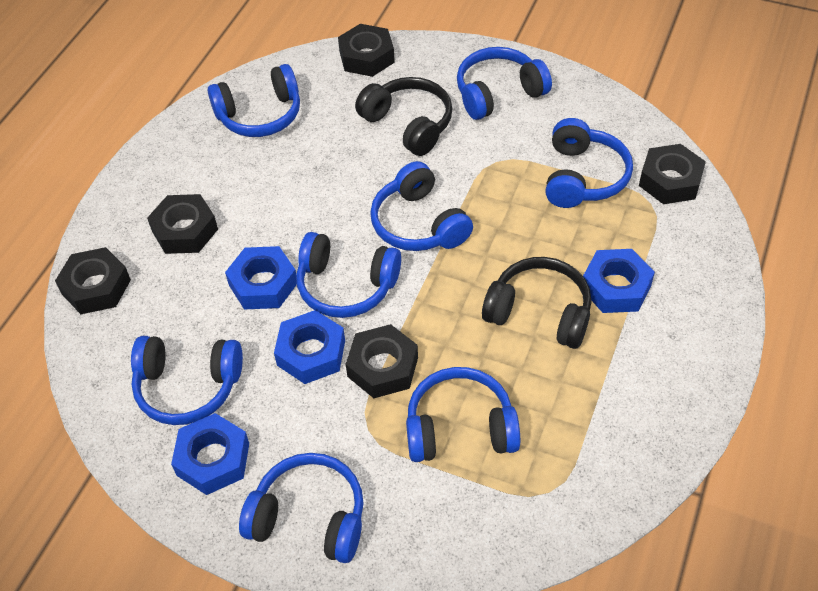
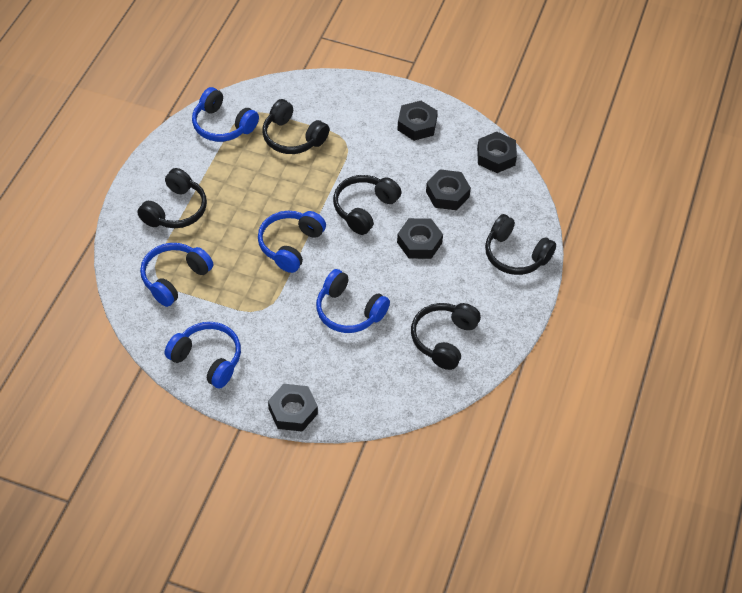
black headphones: 2 -> 5
blue headphones: 8 -> 5
blue nut: 4 -> 0

